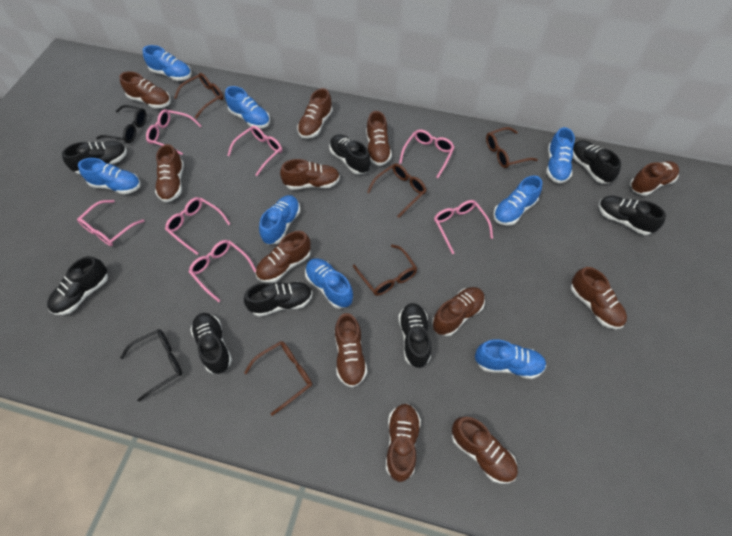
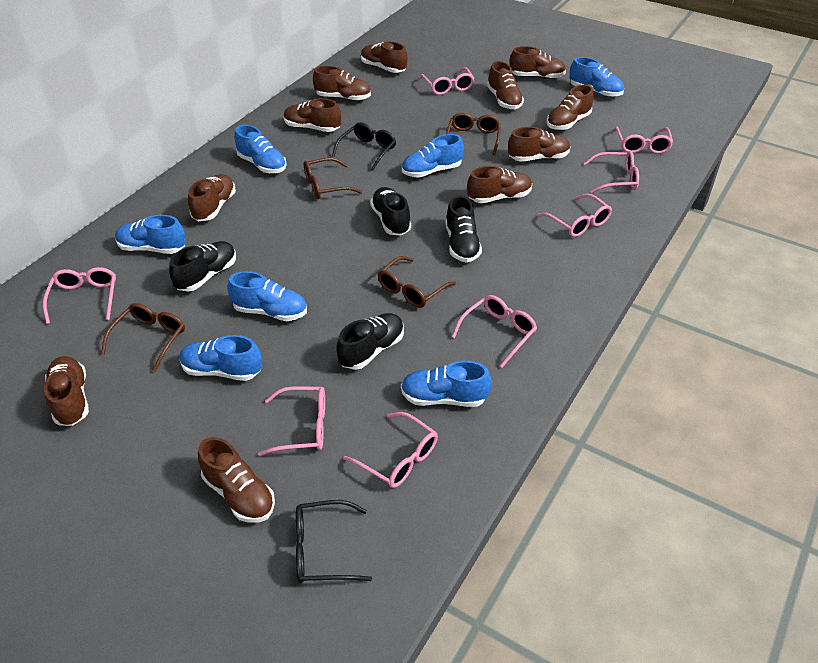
black shoe: 8 -> 4
blue shoe: 8 -> 7
brown glasses: 5 -> 4
brown shoe: 12 -> 11
pink glasses: 7 -> 8

